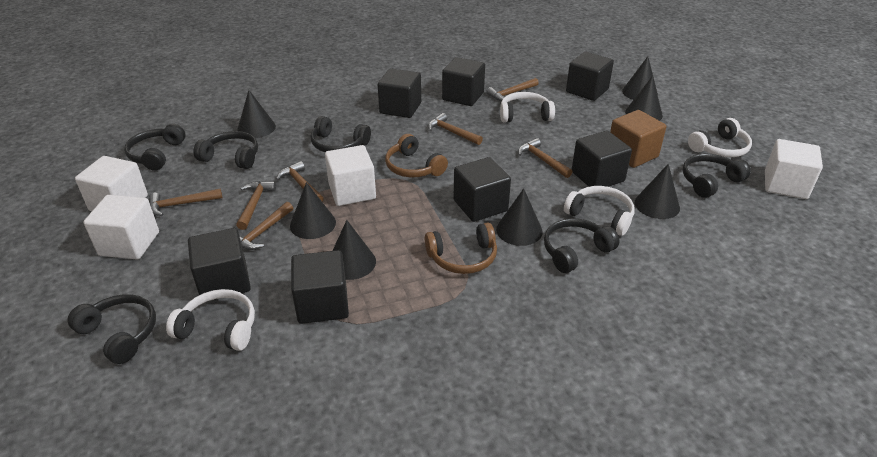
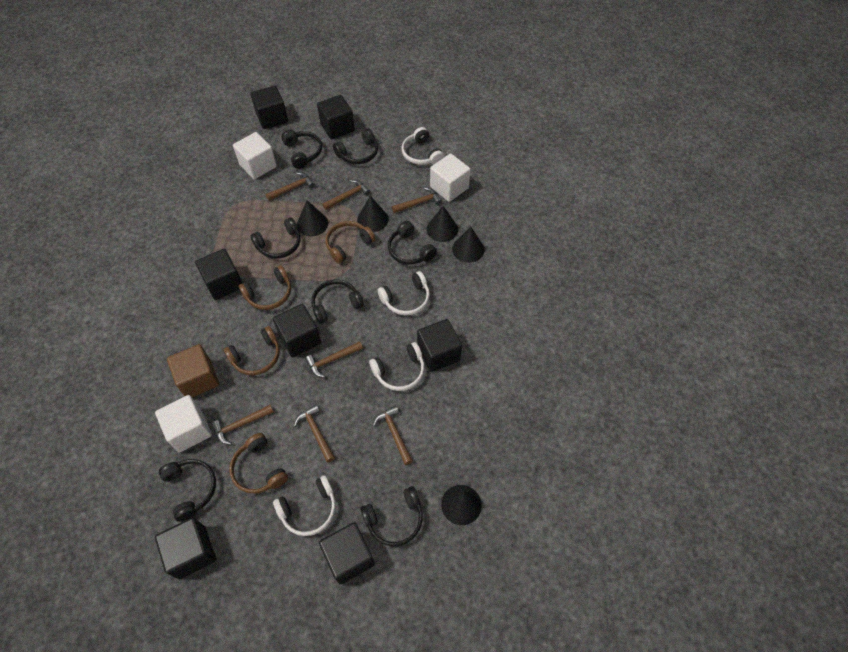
black cone: 7 -> 5
black headphones: 6 -> 7
brown headphones: 2 -> 4
white cube: 4 -> 3

